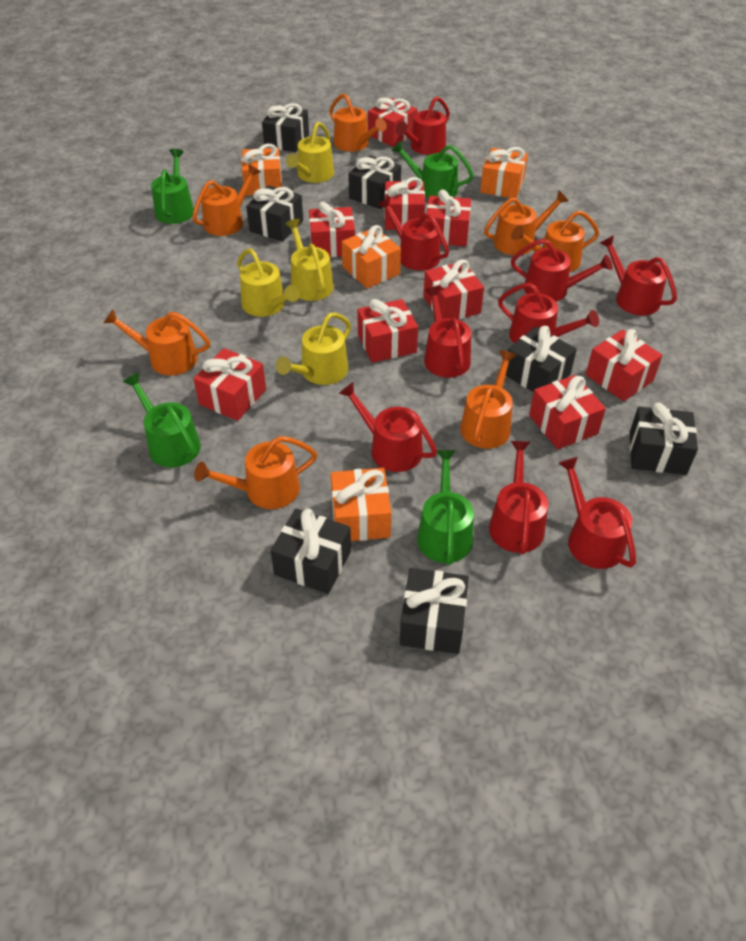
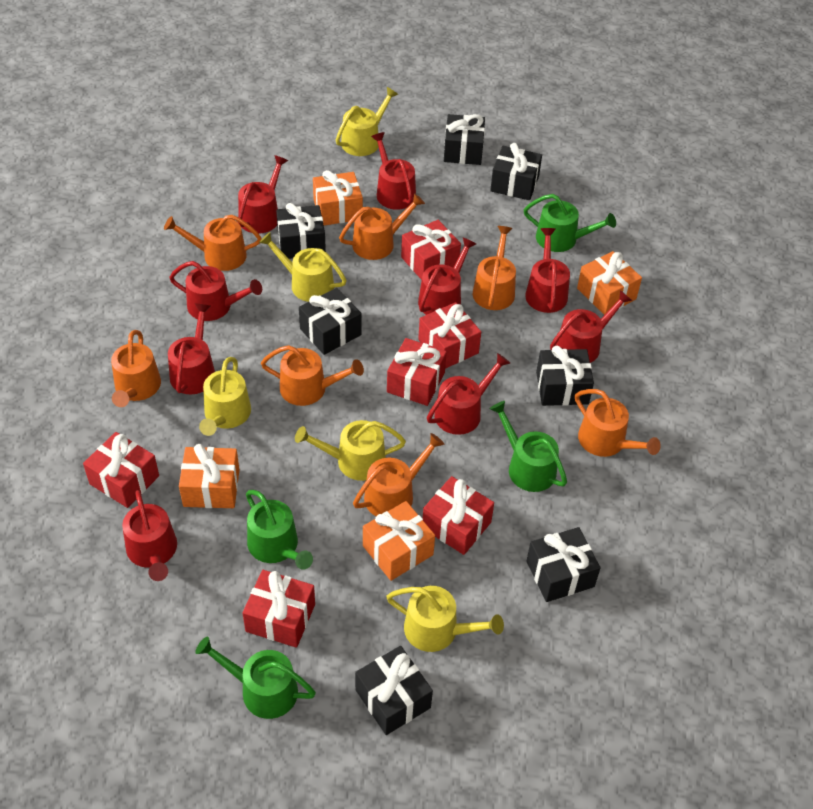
red gift: 9 -> 6
yellow watering can: 4 -> 5

